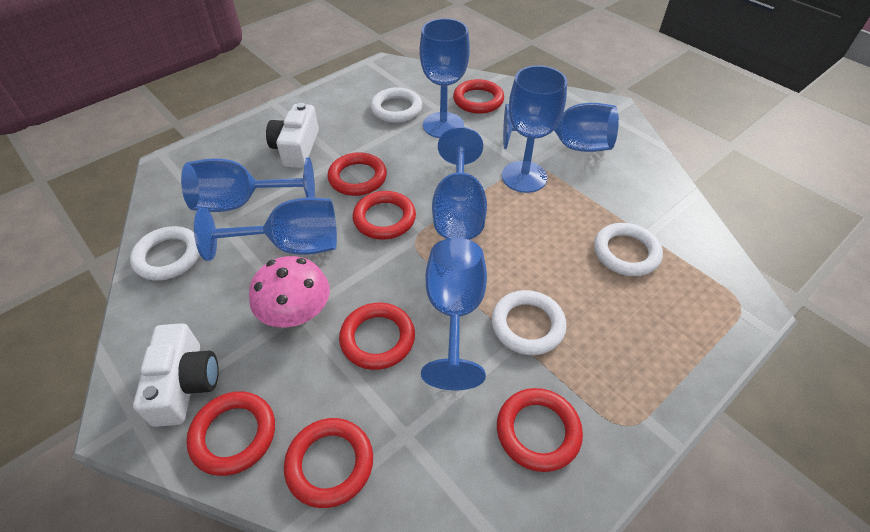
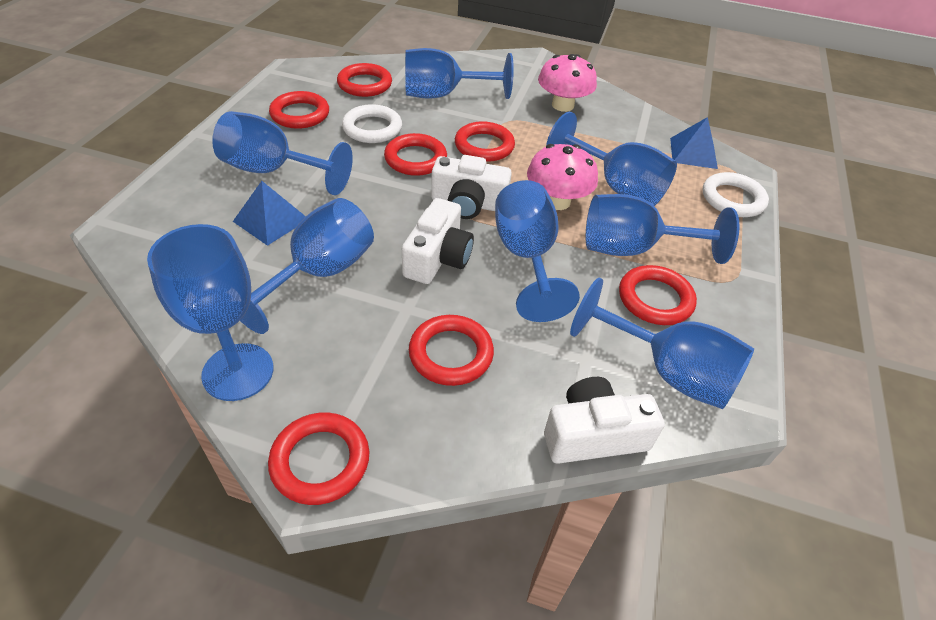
blue goblet: 7 -> 8
blue pyramid: 0 -> 2
pink mushroom: 1 -> 2
white camera: 2 -> 3
white ring: 4 -> 2

